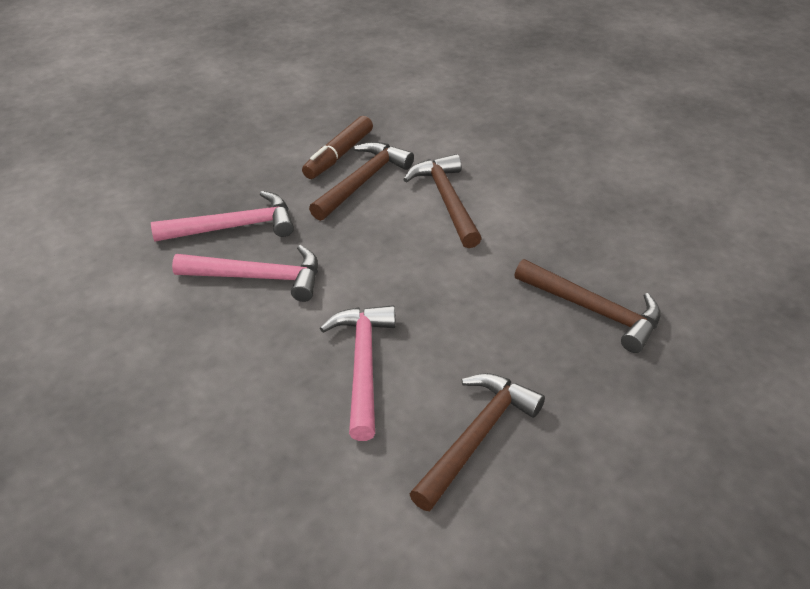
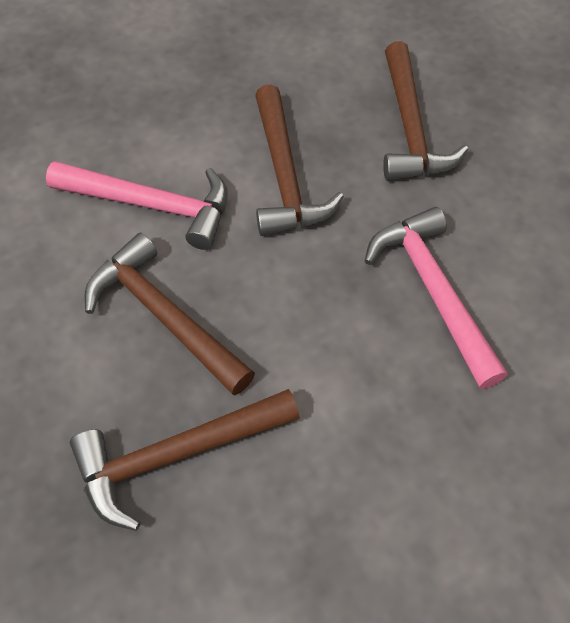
brown marker: 1 -> 0
pink hammer: 3 -> 2

